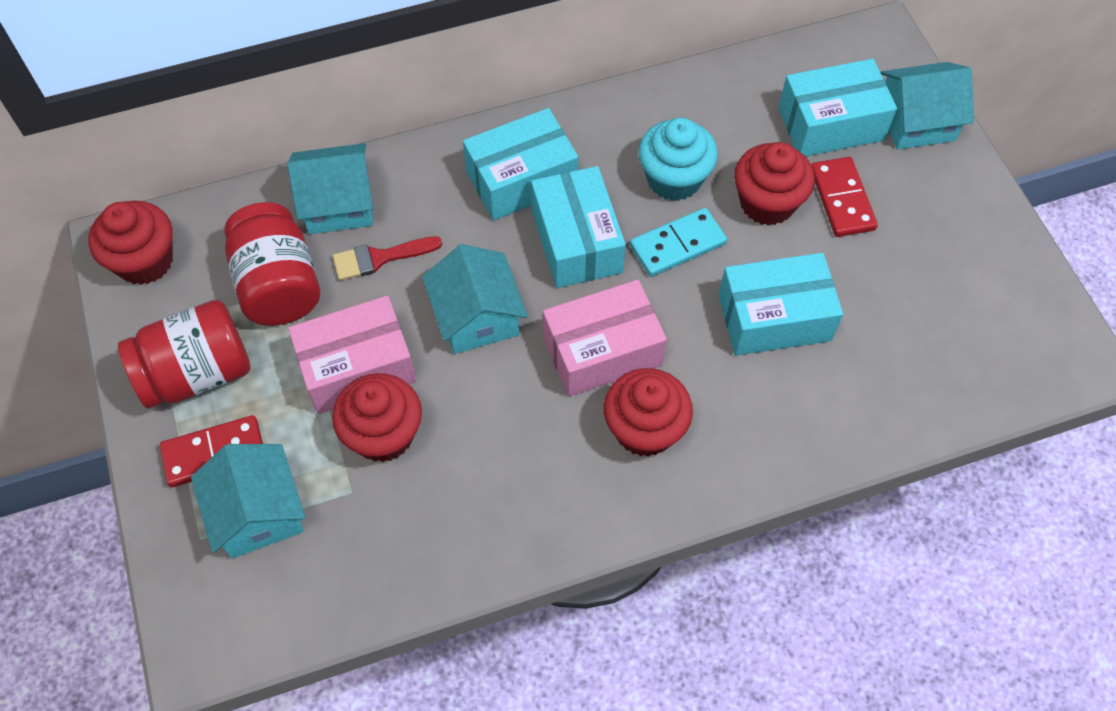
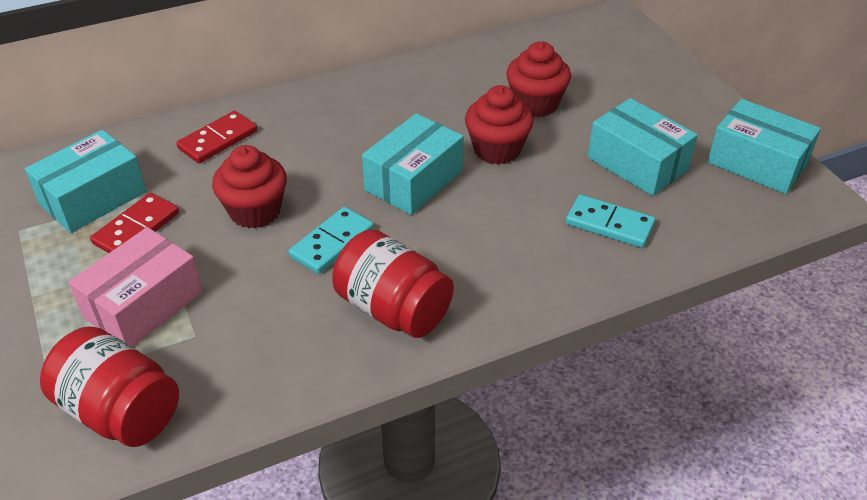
pink box: 2 -> 1
red brush: 1 -> 0
red cupcake: 4 -> 3
turquoise cupcake: 1 -> 0
turquoise domino: 1 -> 2
turquoise house: 4 -> 0

